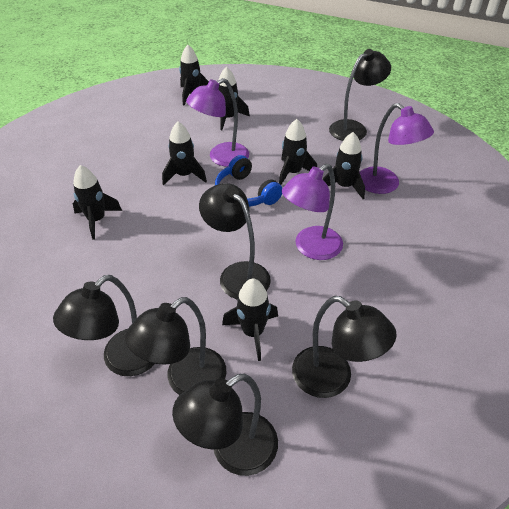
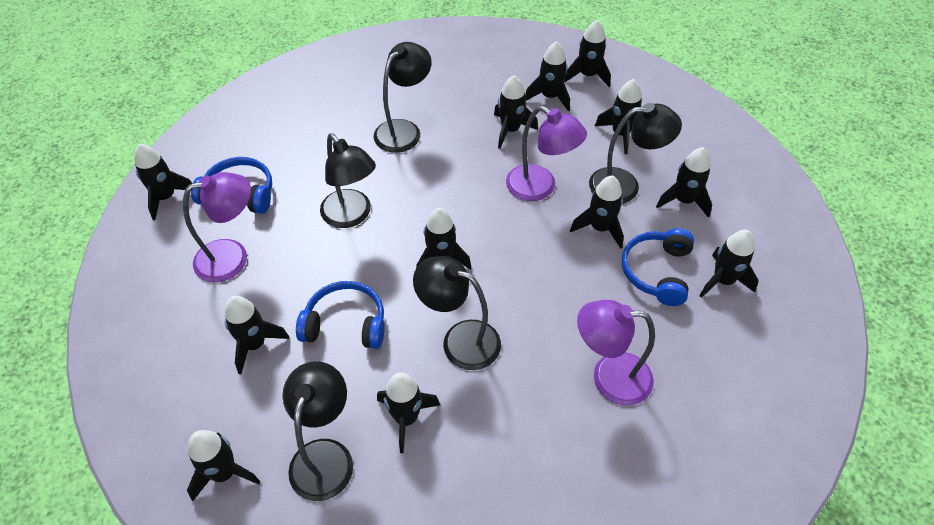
black lamp: 6 -> 5
black rocket: 7 -> 12
blue headphones: 1 -> 3

